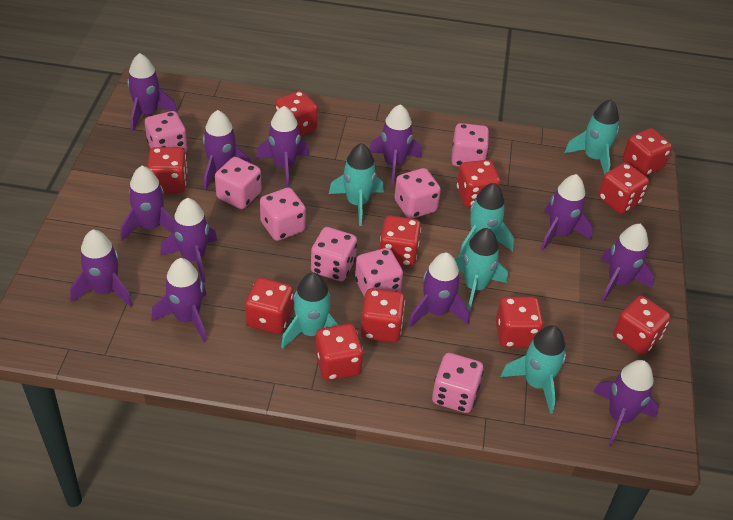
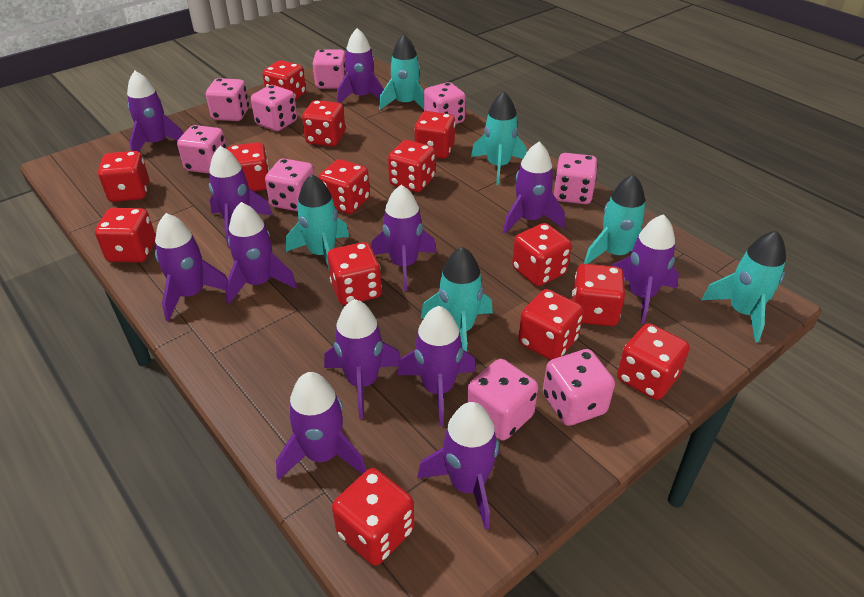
pink dice: 8 -> 9
red dice: 11 -> 14

